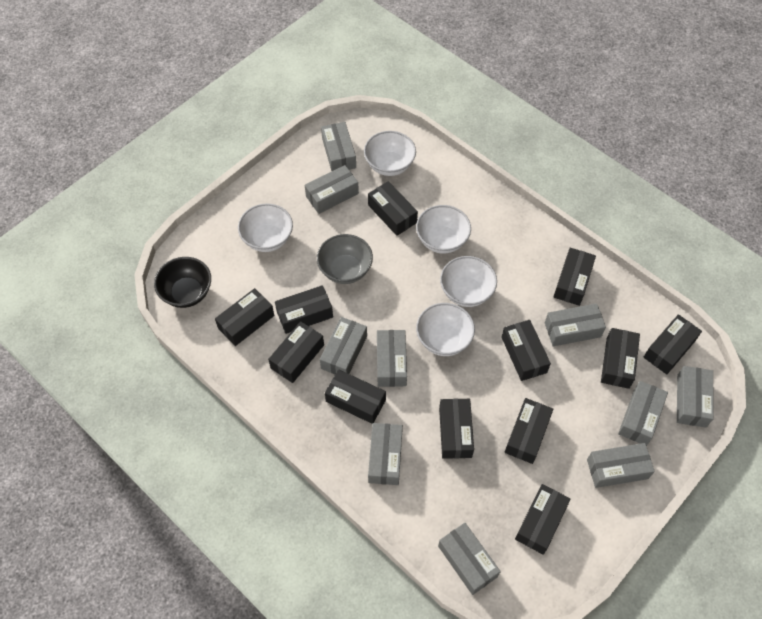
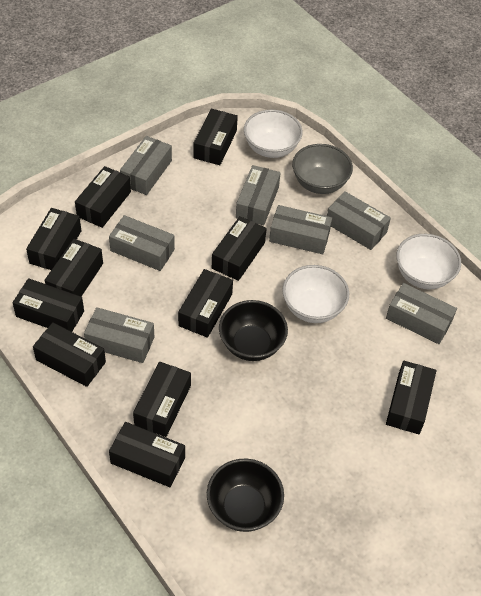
black bowl: 1 -> 2
black box: 12 -> 11
grey box: 10 -> 7
white bowl: 5 -> 3

